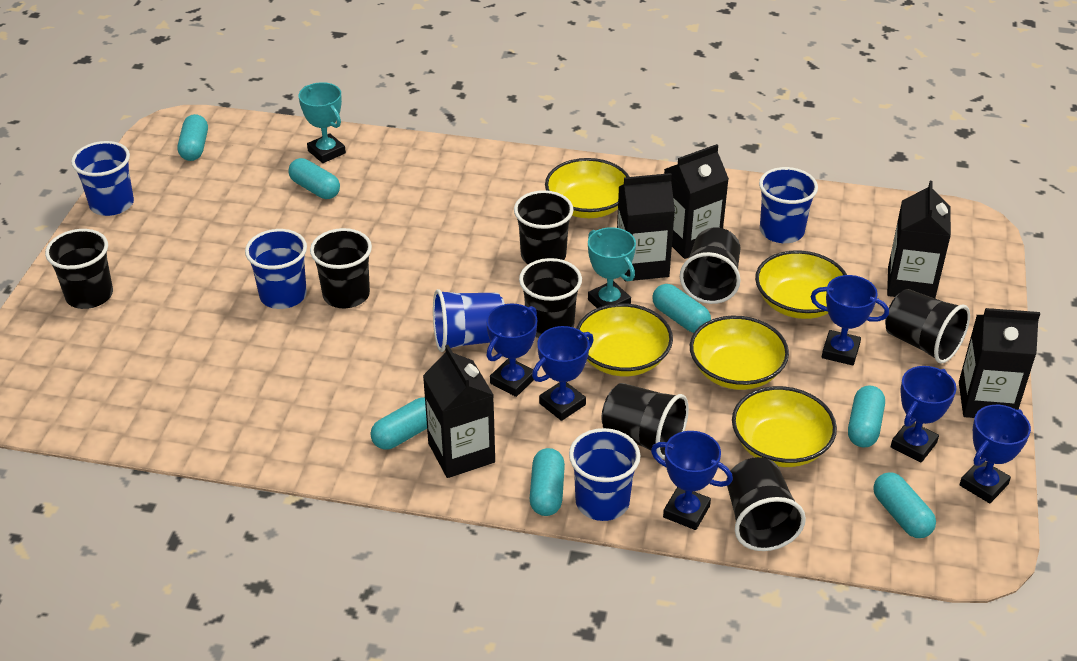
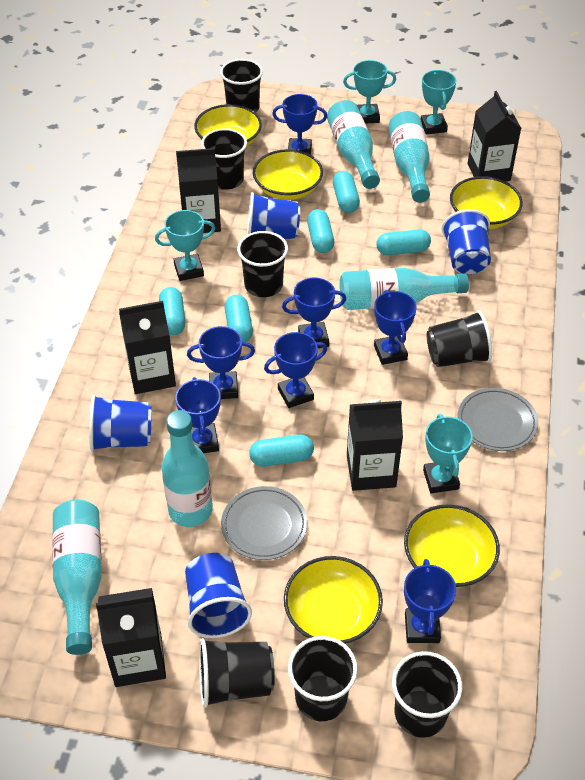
black cup: 8 -> 7
blue cup: 5 -> 4
blue trophy: 6 -> 7
grey plate: 0 -> 2
turquoise bottle: 0 -> 5
turquoise capsule: 7 -> 6
turquoise trophy: 2 -> 4

